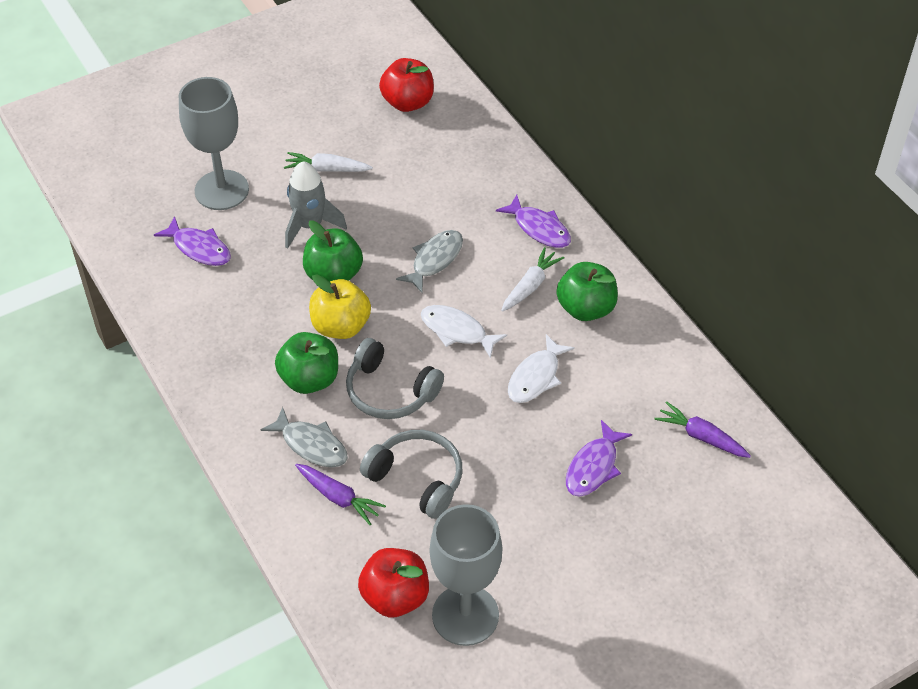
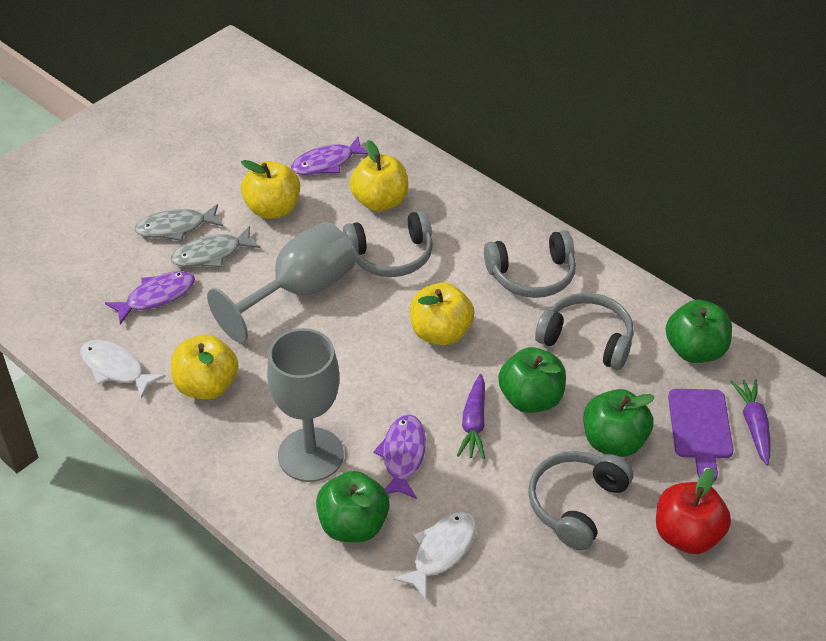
green apple: 3 -> 4
grey headphones: 2 -> 4
grey rocket: 1 -> 0
purple cutting board: 0 -> 1
red apple: 2 -> 1
white carrot: 2 -> 0
yellow apple: 1 -> 4

